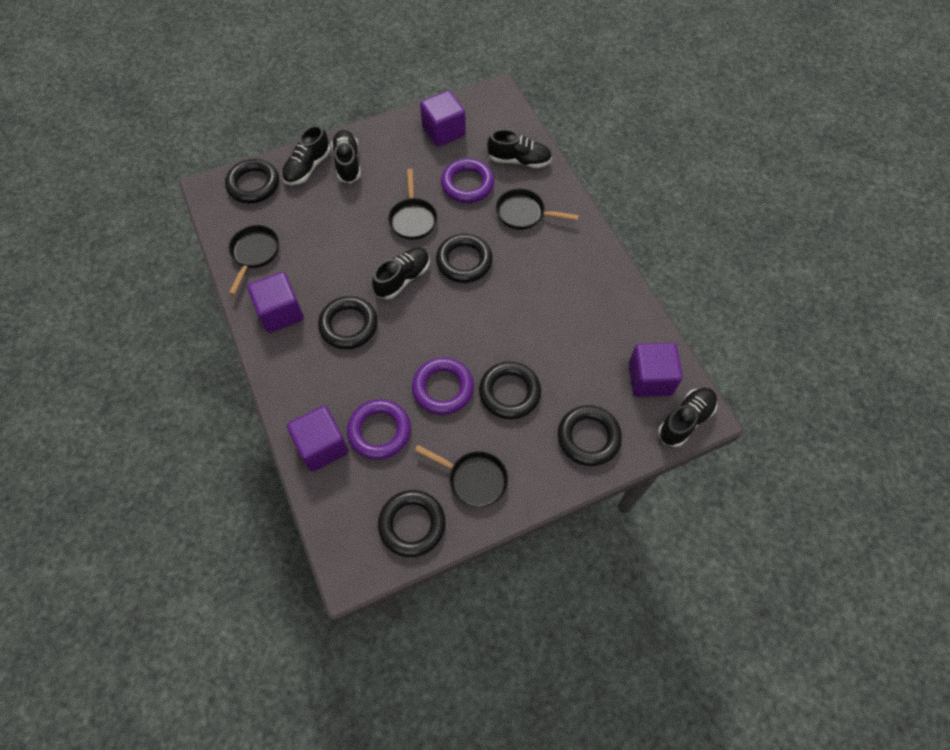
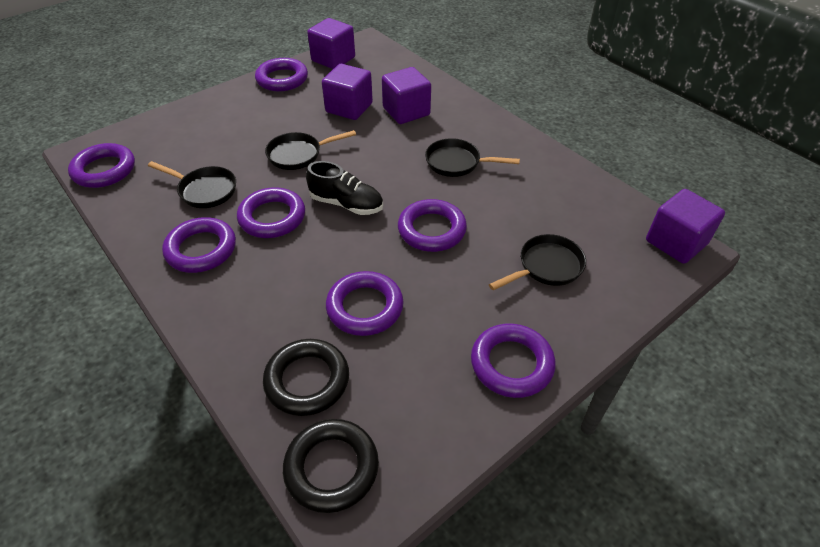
black ring: 6 -> 2
black shoe: 5 -> 1
purple ring: 3 -> 7

